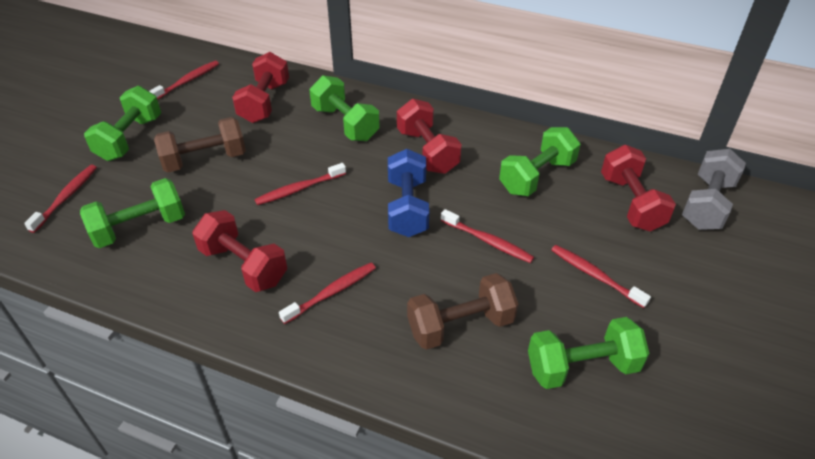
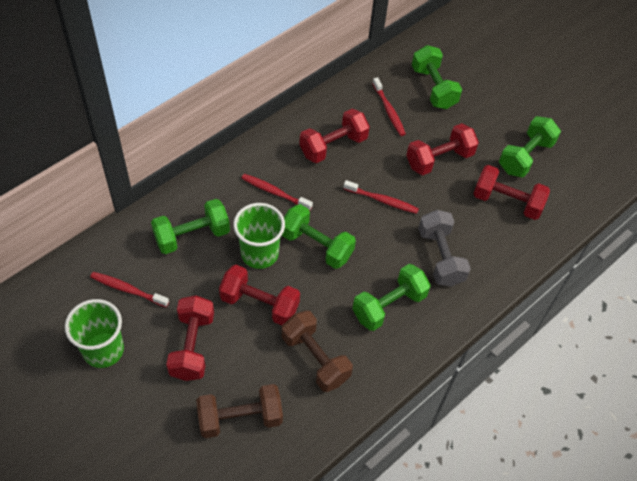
blue dumbbell: 1 -> 0
green cup: 0 -> 2
red dumbbell: 4 -> 5
red toothbrush: 6 -> 4

